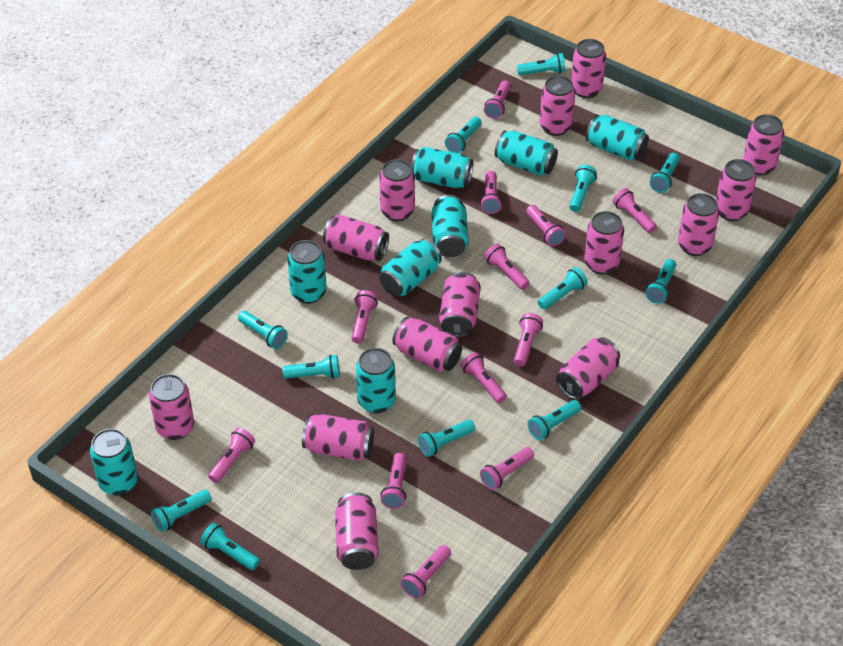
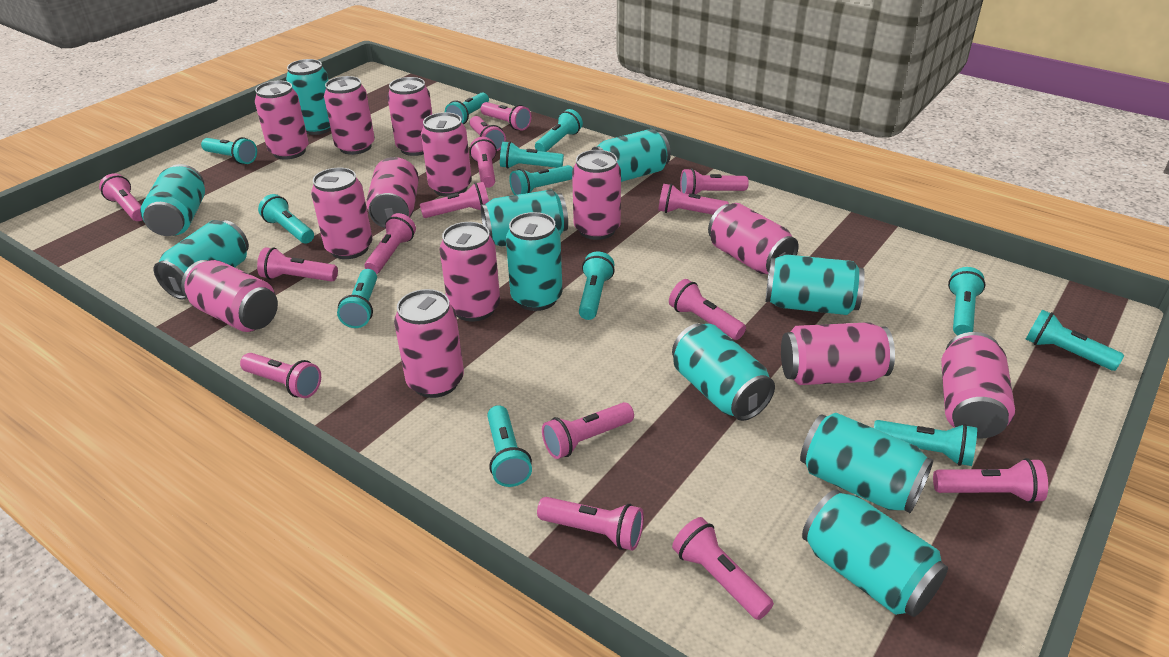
pink can: 14 -> 13
pink flashlight: 12 -> 15
turquoise can: 8 -> 10

